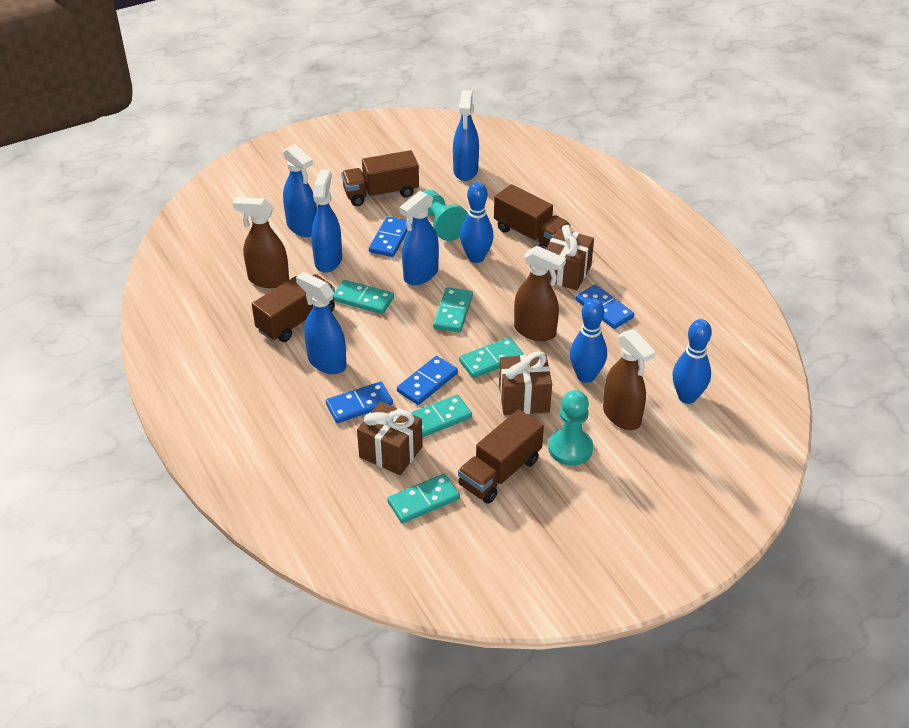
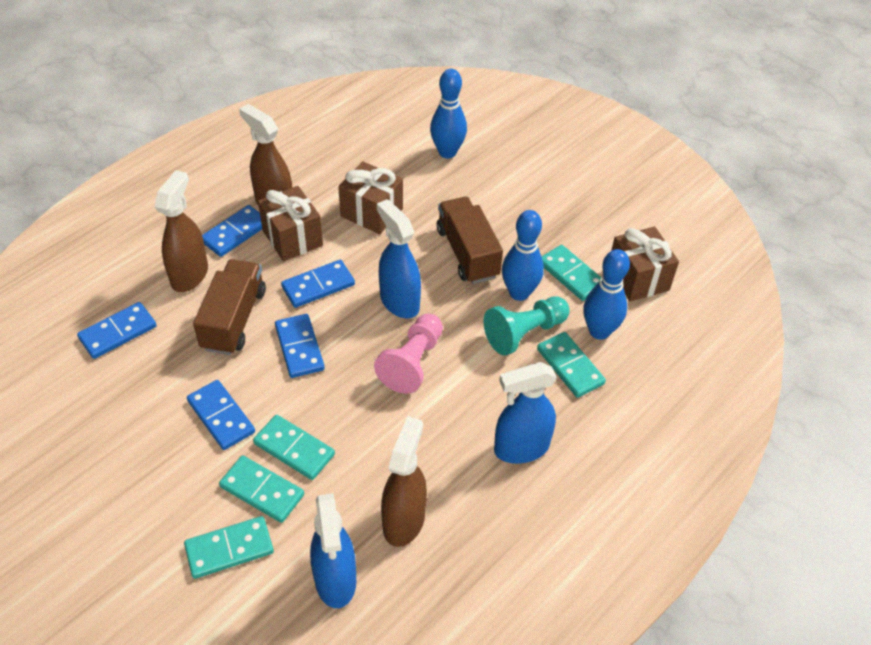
blue domino: 4 -> 5
blue spray bottle: 5 -> 3
brown truck: 4 -> 2
pink pawn: 0 -> 1
turquoise pawn: 2 -> 1

